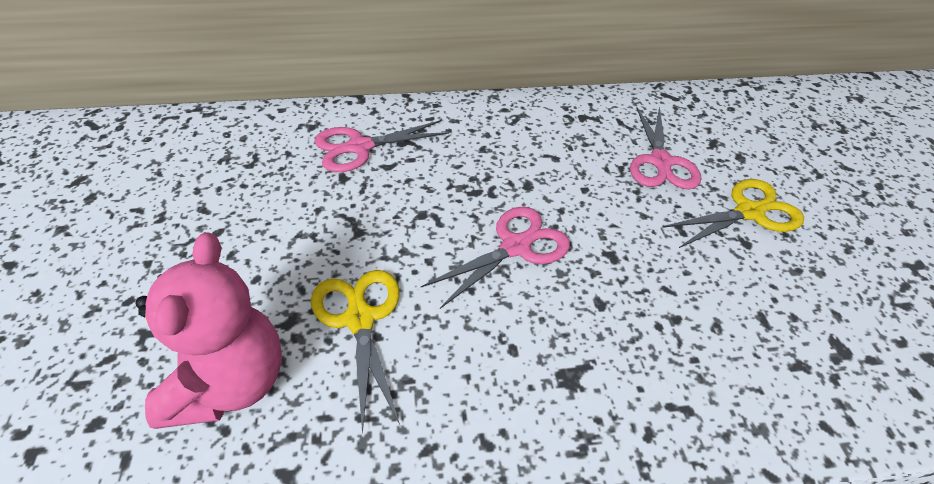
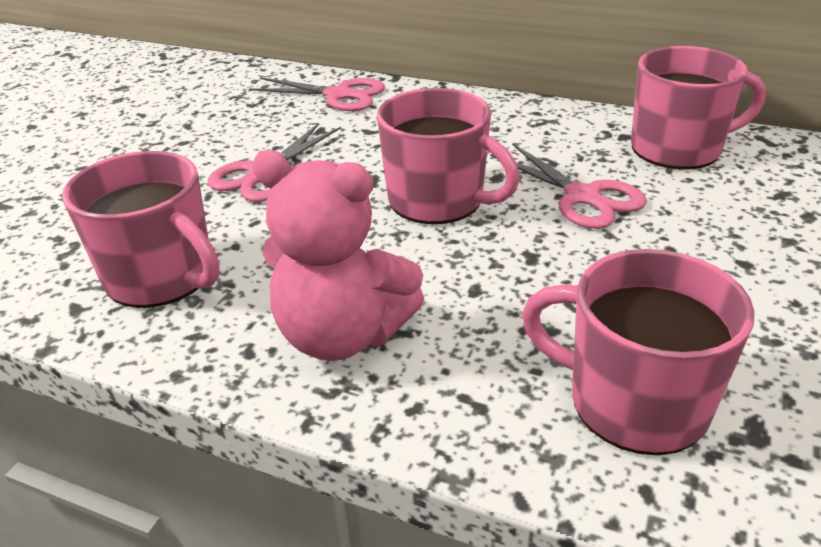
pink mug: 0 -> 4
yellow scissors: 2 -> 0

